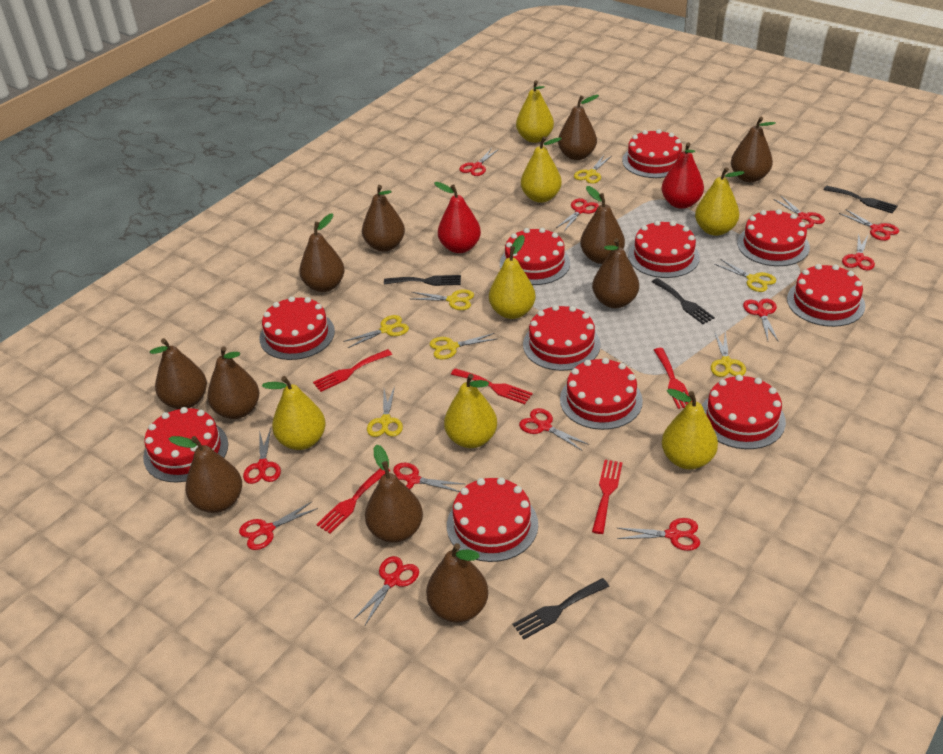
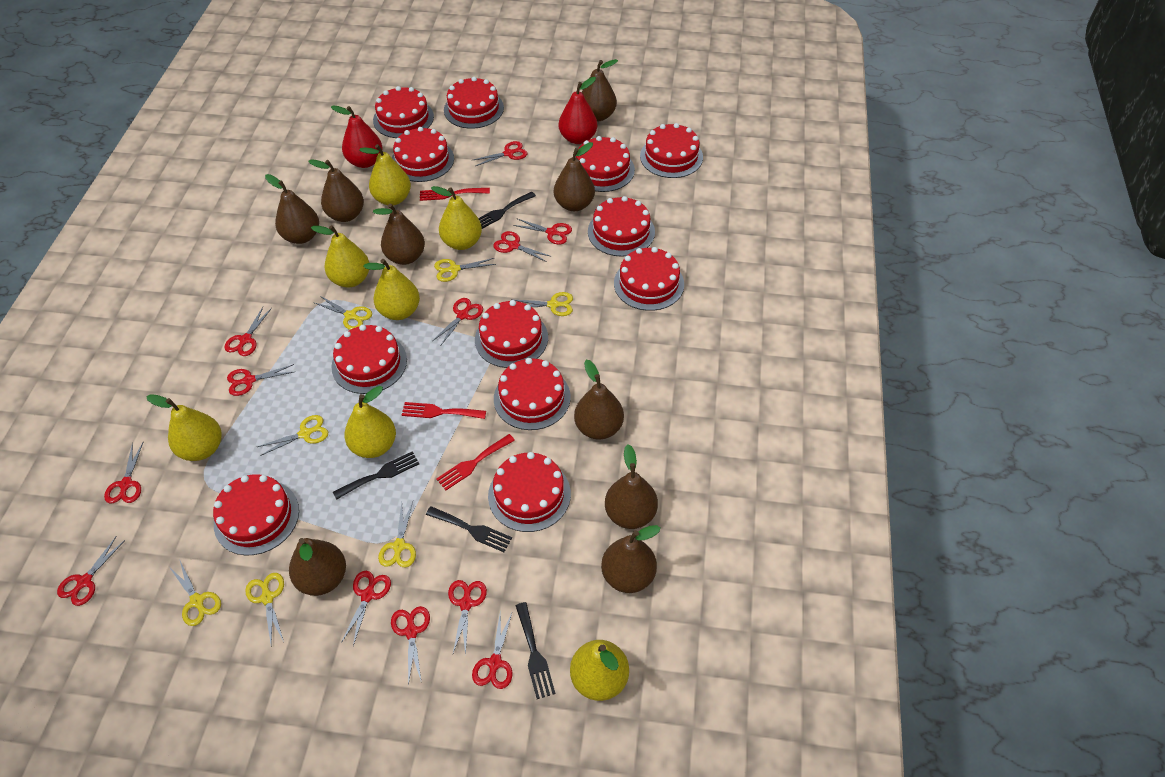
brown pear: 11 -> 9
red cake: 11 -> 12
red fork: 5 -> 3

